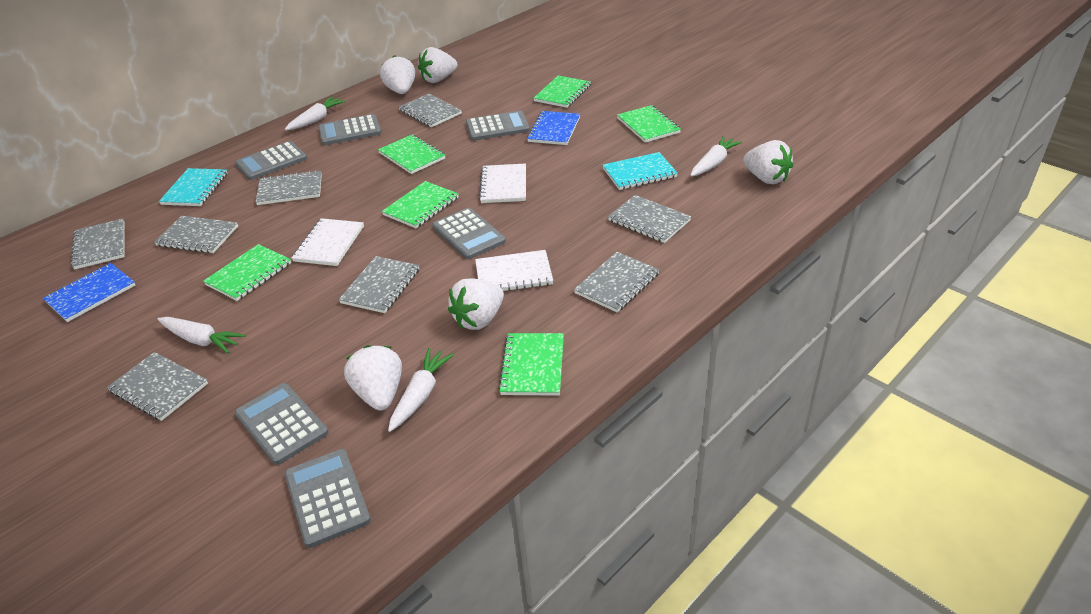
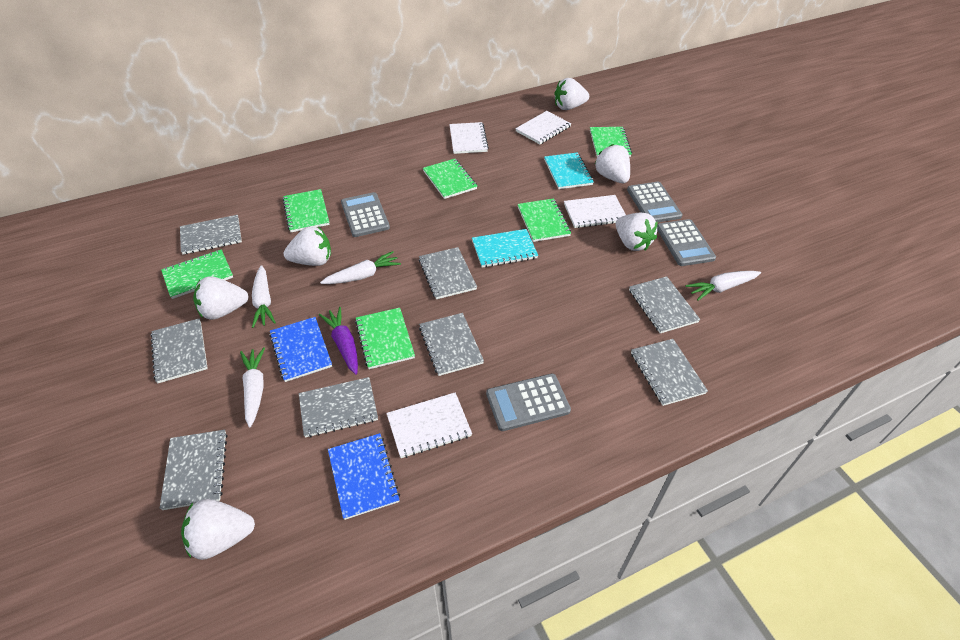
grey calculator: 6 -> 4
purple carrot: 0 -> 1
white notebook: 3 -> 4
white strawberry: 5 -> 6

